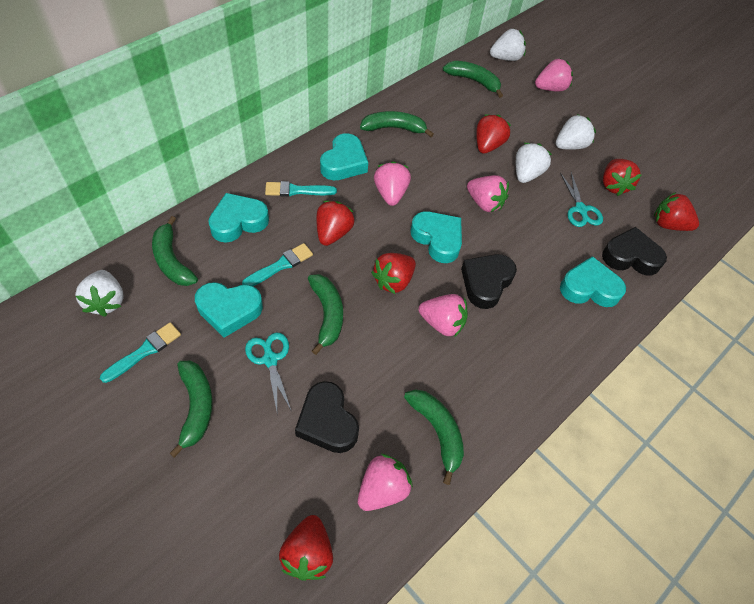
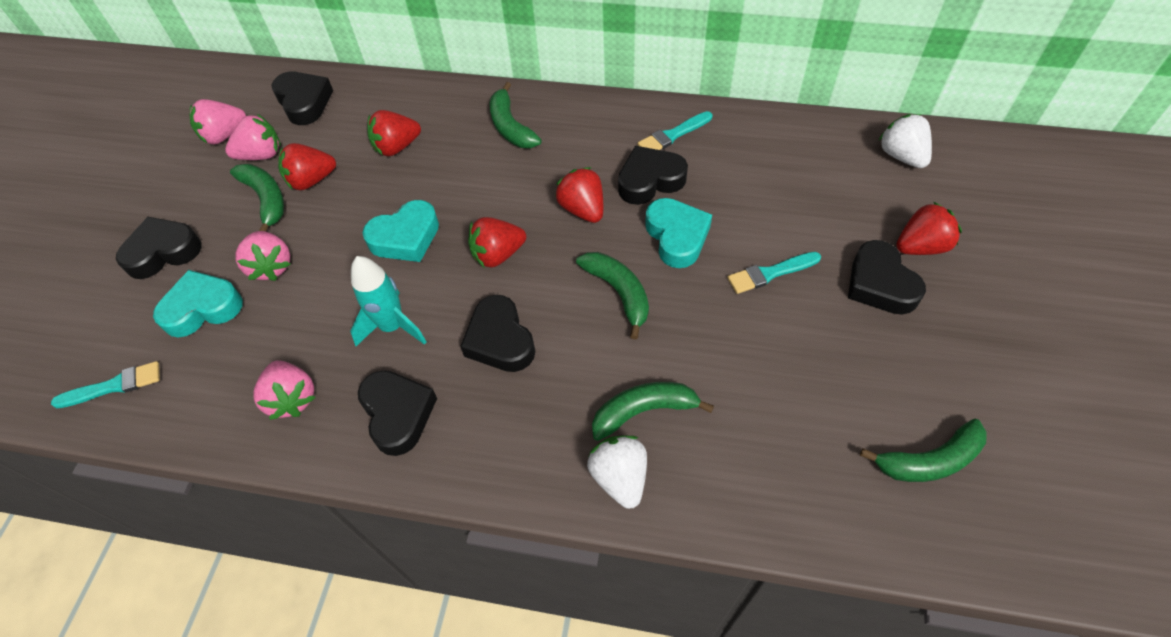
black heart: 3 -> 6
green banana: 6 -> 5
pink strawberry: 5 -> 4
red strawberry: 6 -> 5
turquoise heart: 5 -> 3
turquoise rocket: 0 -> 1
turquoise scissors: 2 -> 0
white strawberry: 4 -> 2

